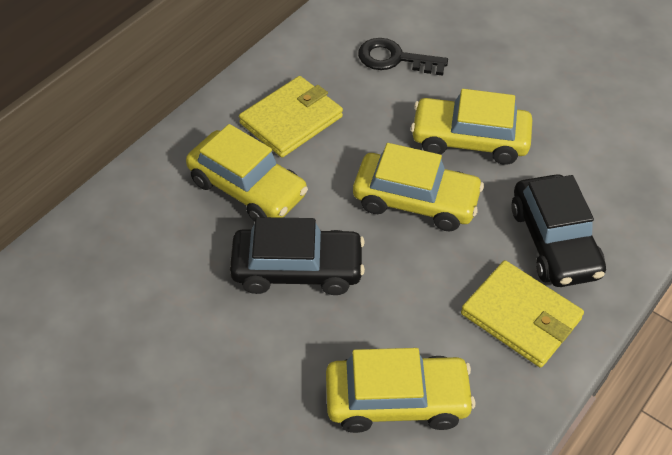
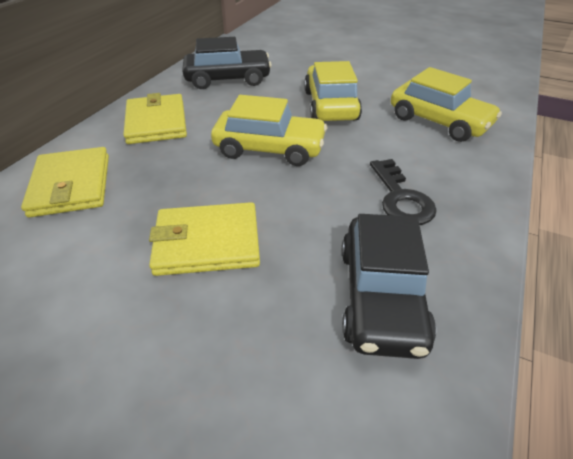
yellow car: 4 -> 3
yellow wallet: 2 -> 3

